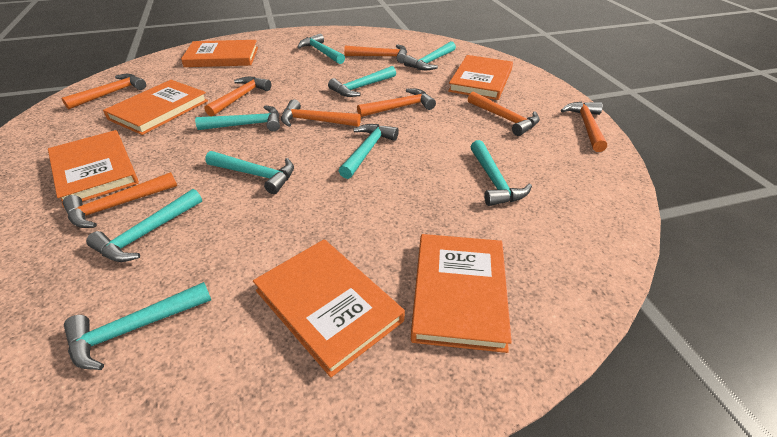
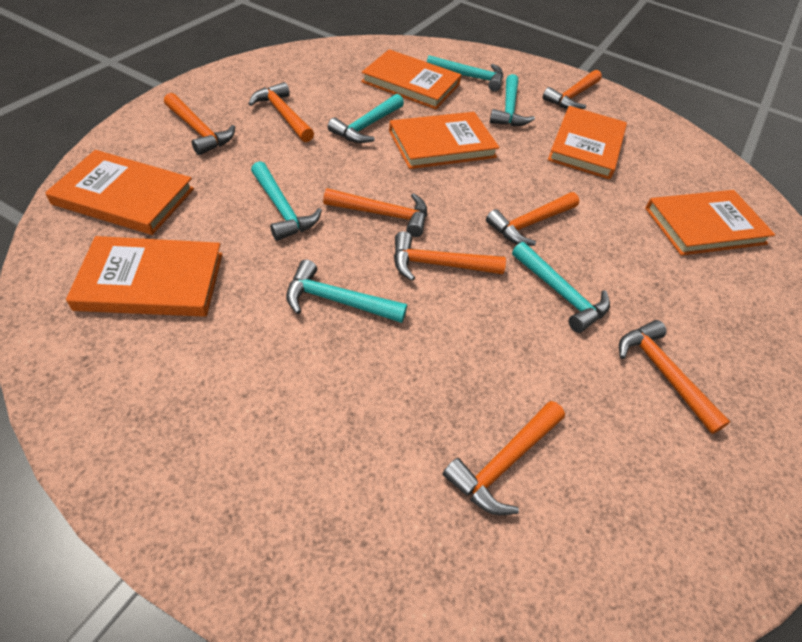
turquoise hammer: 9 -> 6

